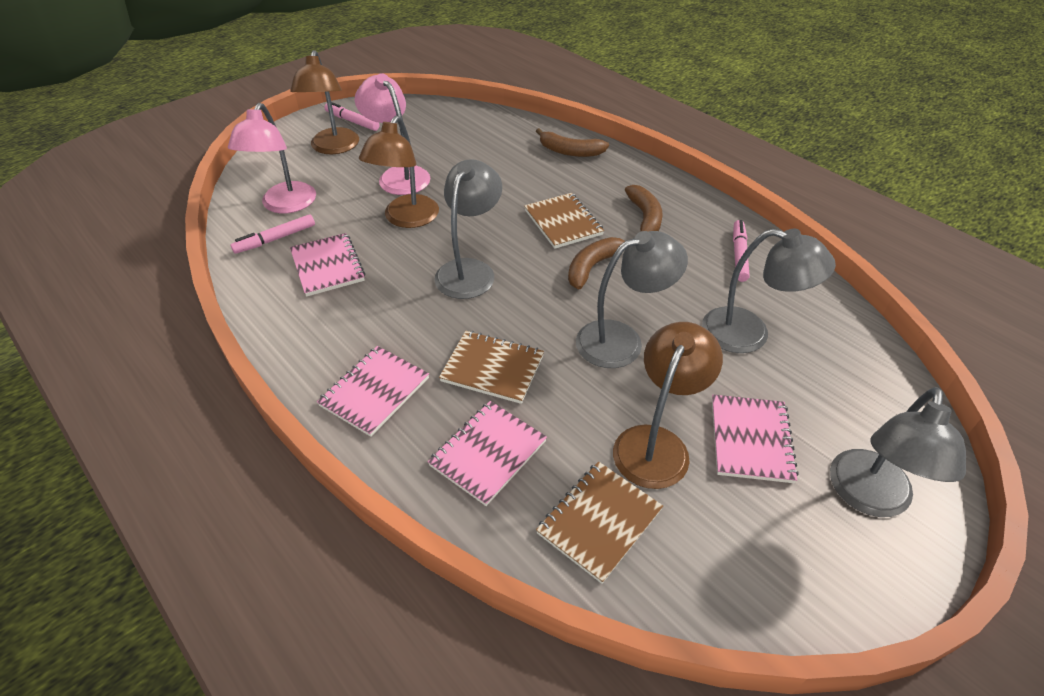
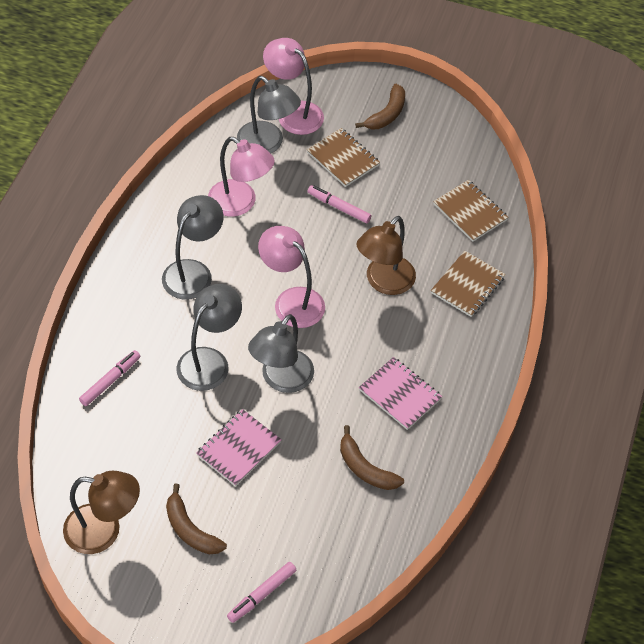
brown lamp: 3 -> 2
pink lamp: 2 -> 3
pink notebook: 4 -> 2

